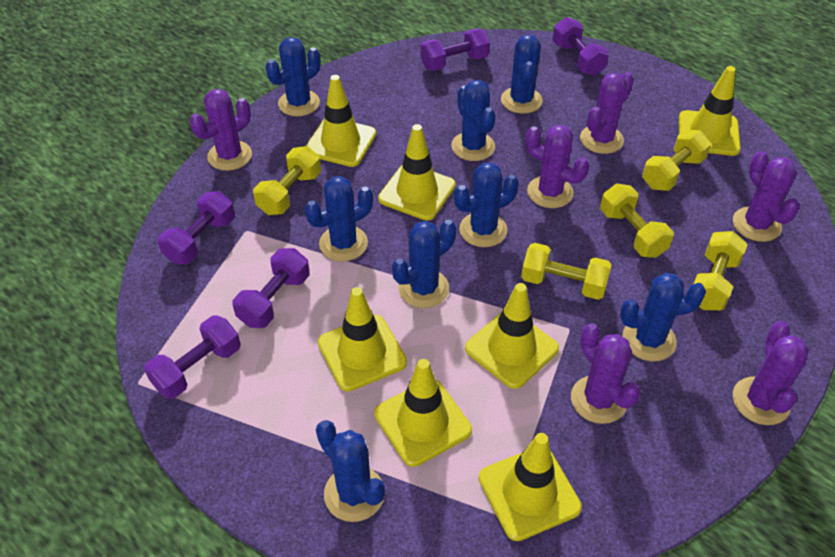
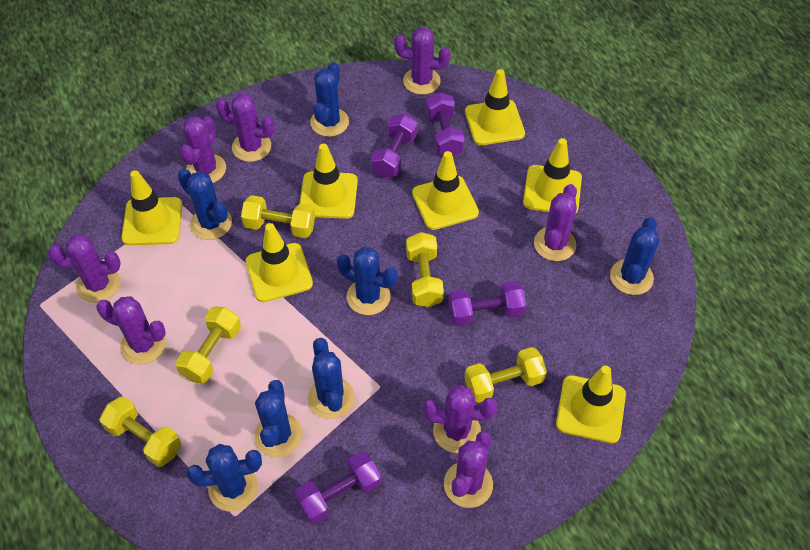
blue cactus: 8 -> 7
purple cactus: 6 -> 8
purple dumbbell: 5 -> 4

